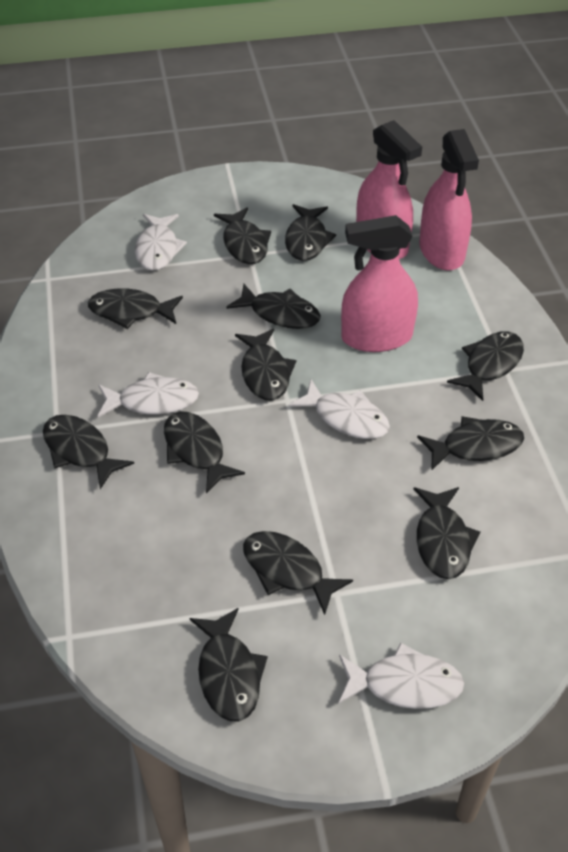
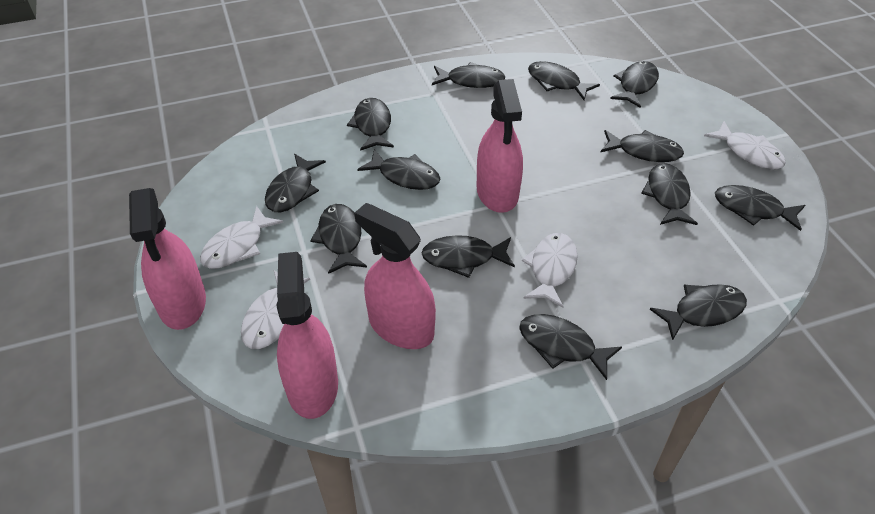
black fish: 12 -> 13
pink spray bottle: 3 -> 4

